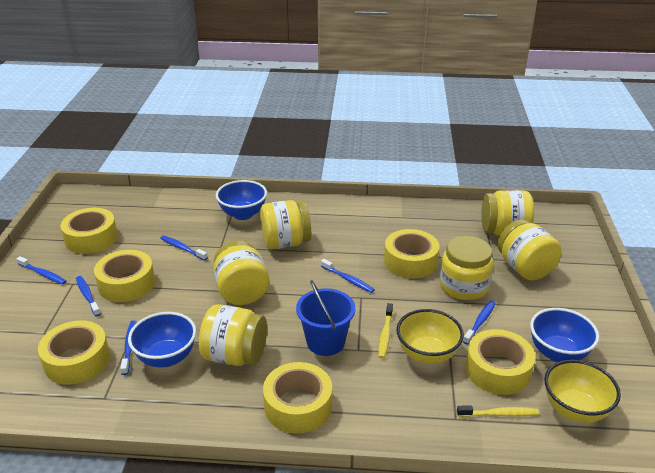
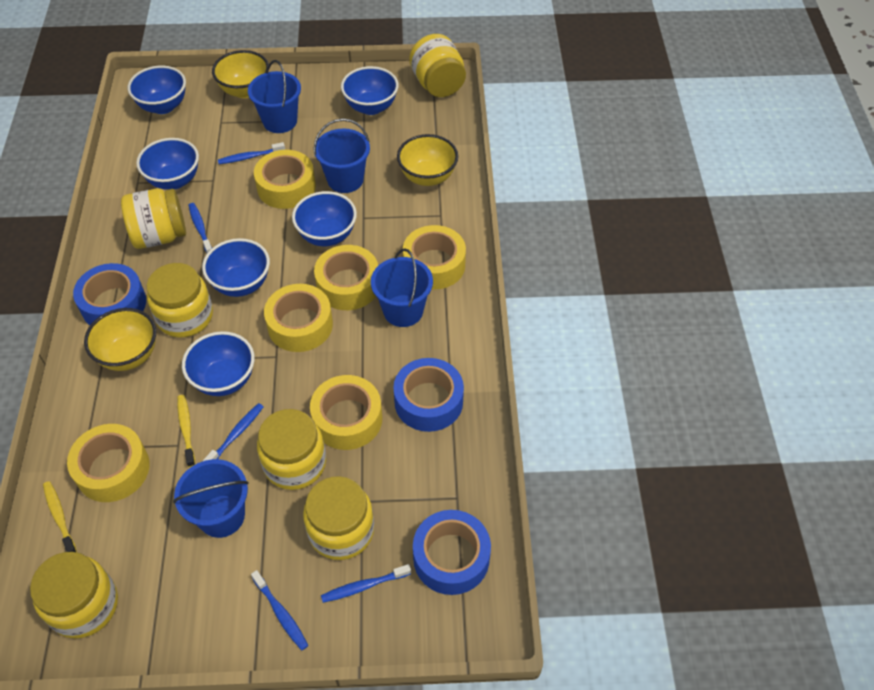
blue bowl: 3 -> 6
blue bucket: 1 -> 4
blue tape: 0 -> 3
blue toothbrush: 6 -> 5
yellow bowl: 2 -> 3

